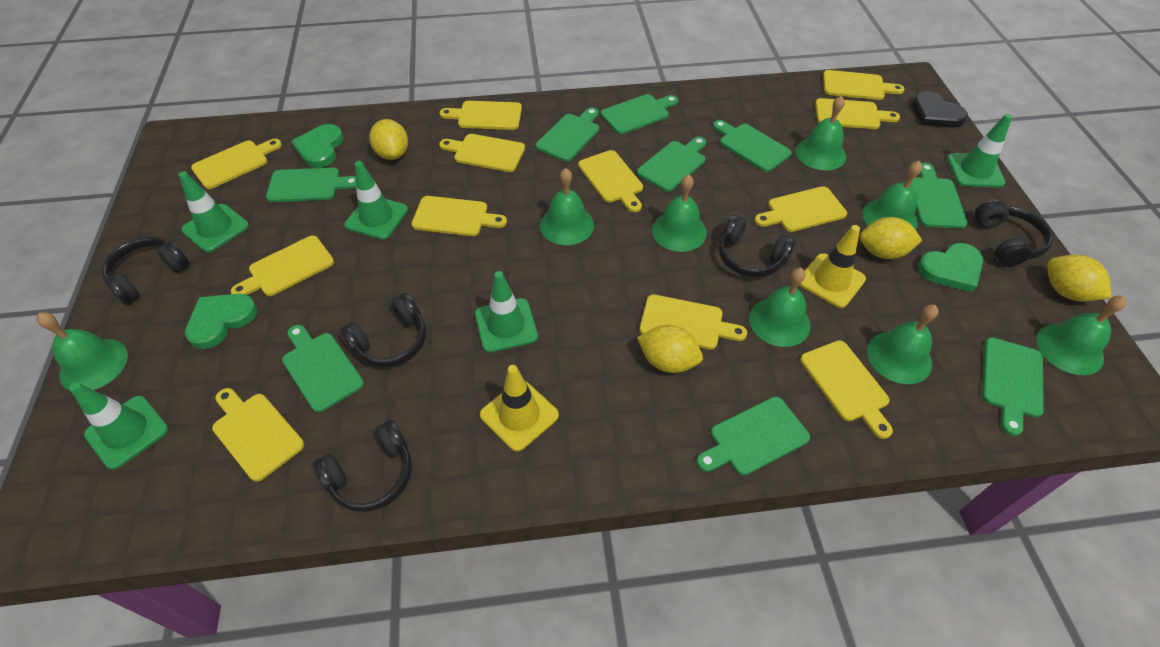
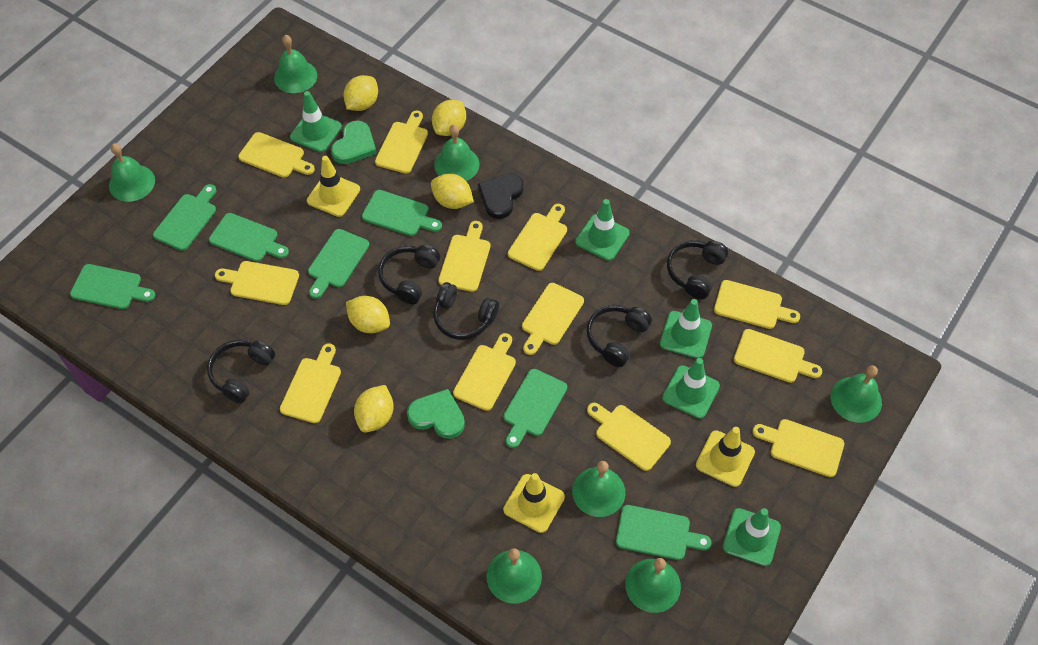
green bell: 8 -> 7
green cutting board: 9 -> 7
green heart: 3 -> 2
yellow lemon: 4 -> 5
yellow traffic cone: 2 -> 3

